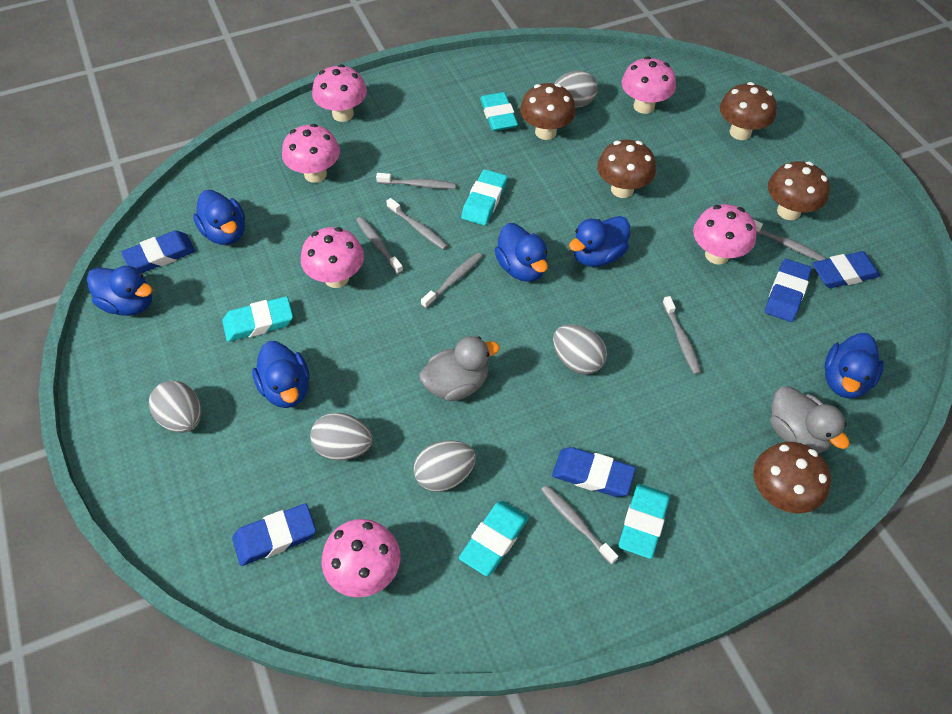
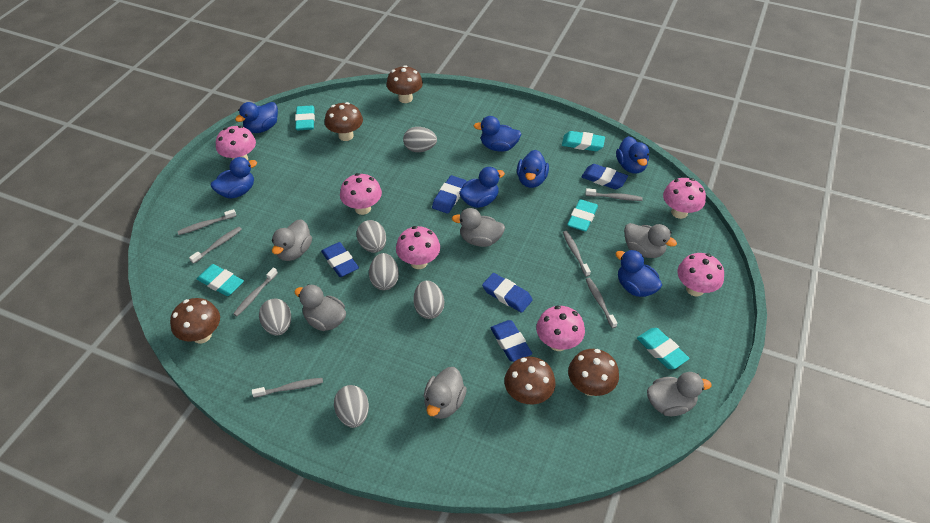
blue duck: 6 -> 7
grey duck: 2 -> 6
grey egg: 5 -> 6

